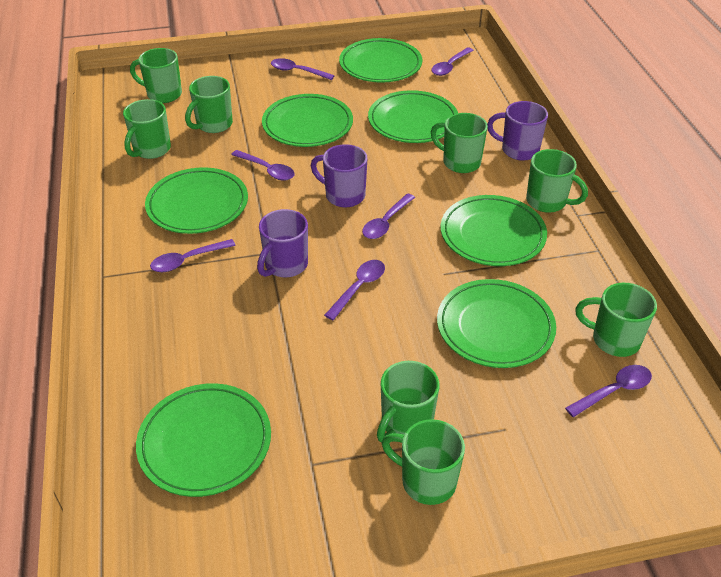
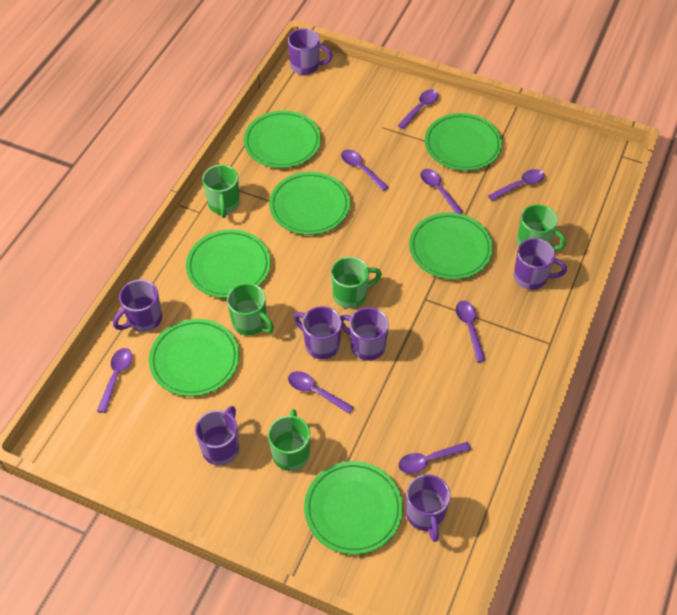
green mug: 8 -> 5
purple mug: 3 -> 7
purple spoon: 7 -> 8

